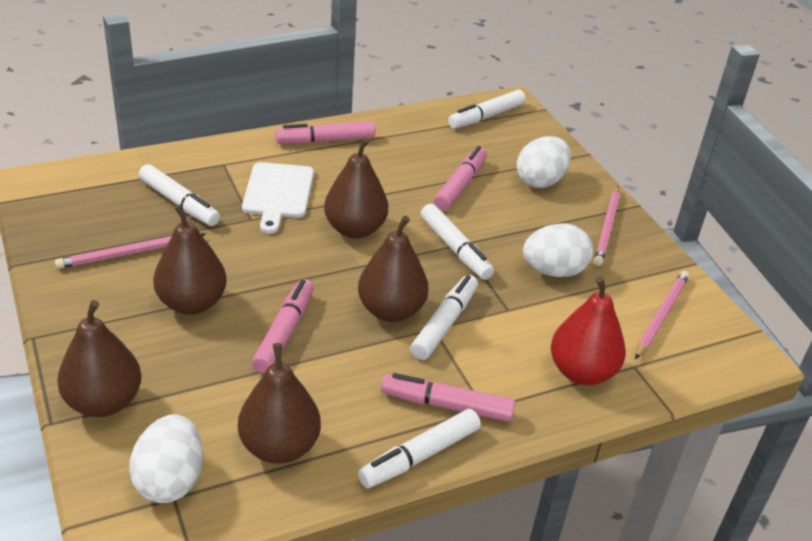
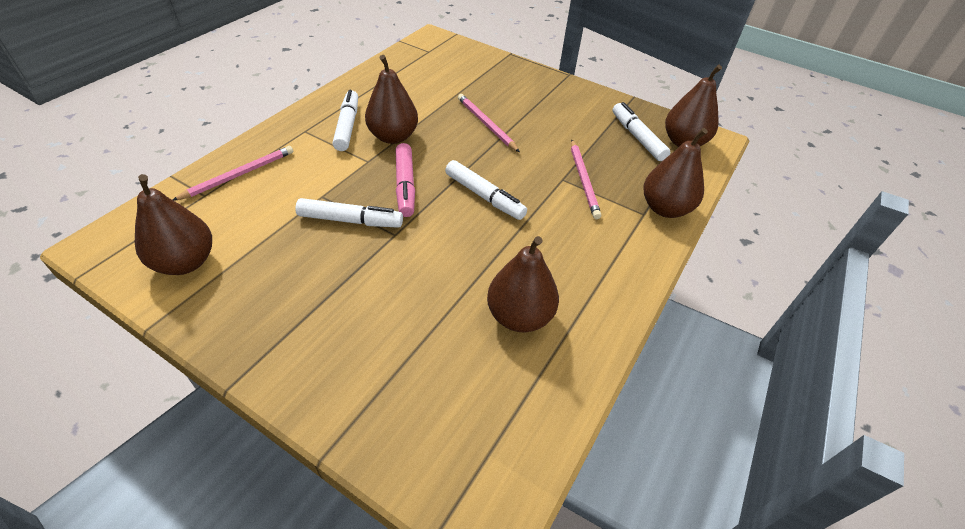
pink marker: 4 -> 1
red pear: 1 -> 0
white cutting board: 1 -> 0
white egg: 3 -> 0
white marker: 5 -> 4

